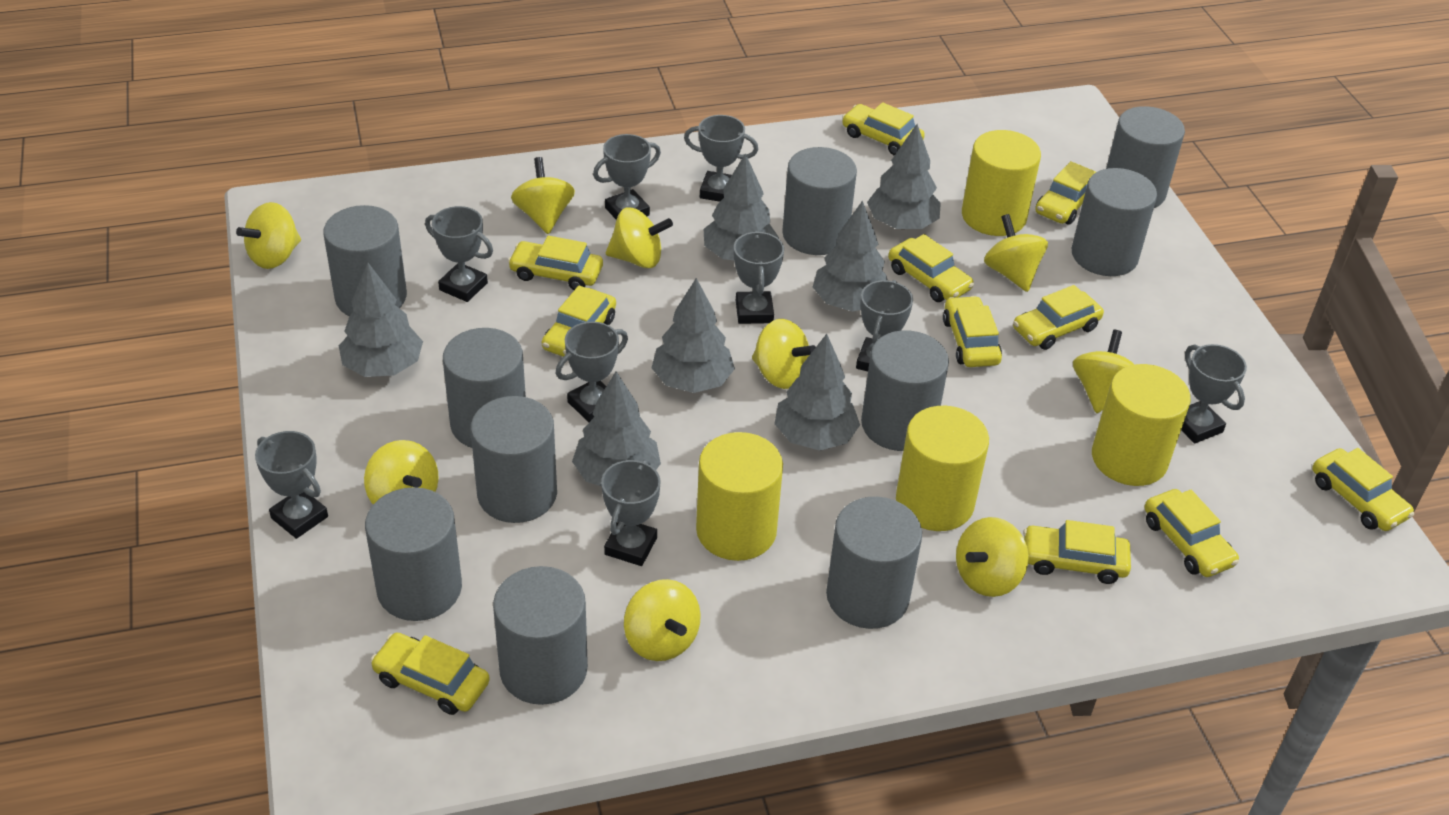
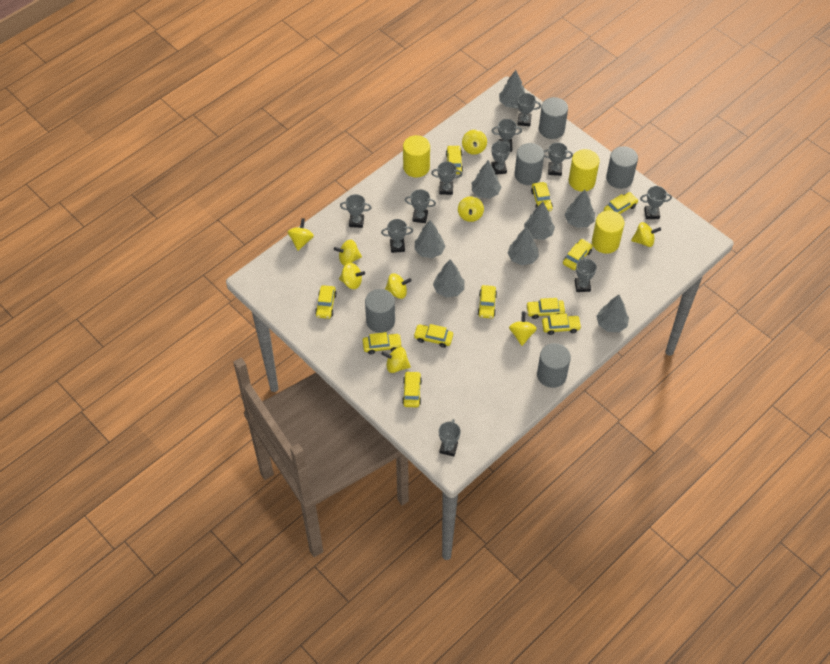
grey cylinder: 10 -> 5
grey tree: 7 -> 8
grey trophy: 9 -> 11
yellow cylinder: 4 -> 3

